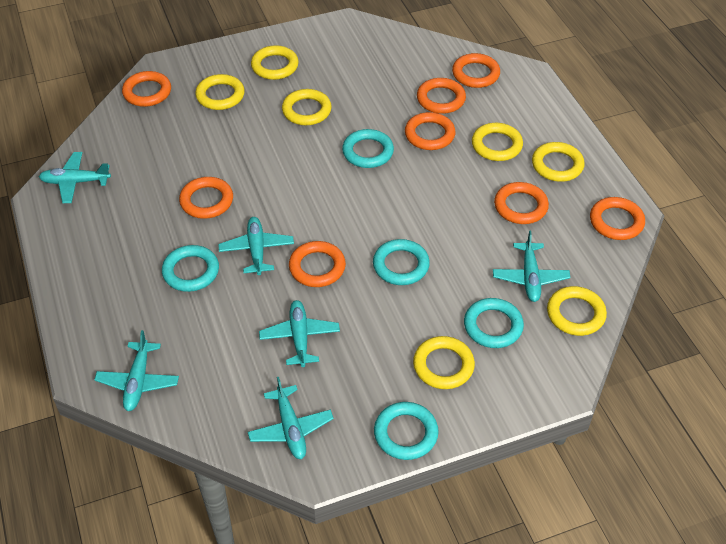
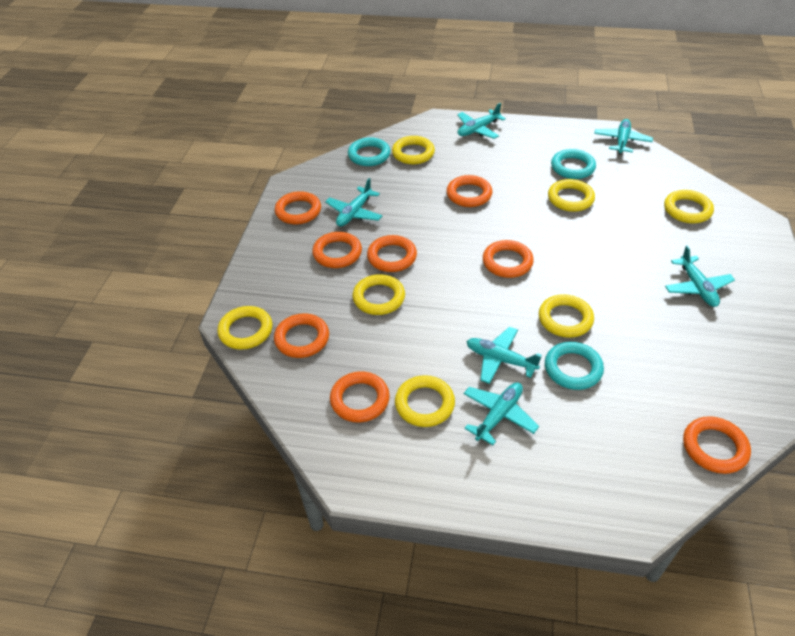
turquoise ring: 5 -> 3

